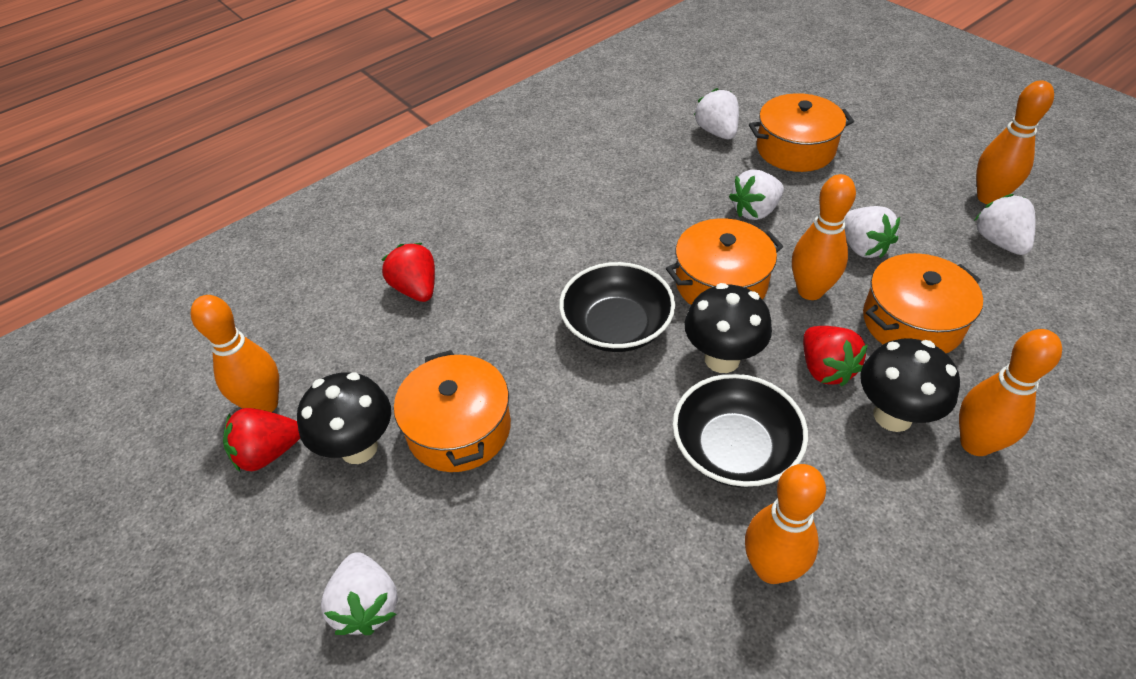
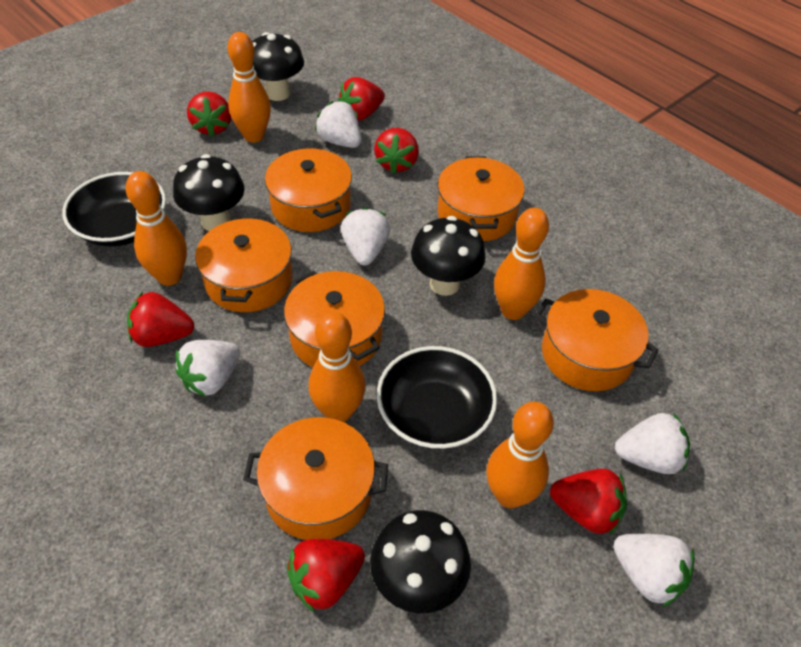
black mushroom: 3 -> 4
orange pot: 4 -> 6
red strawberry: 3 -> 6

